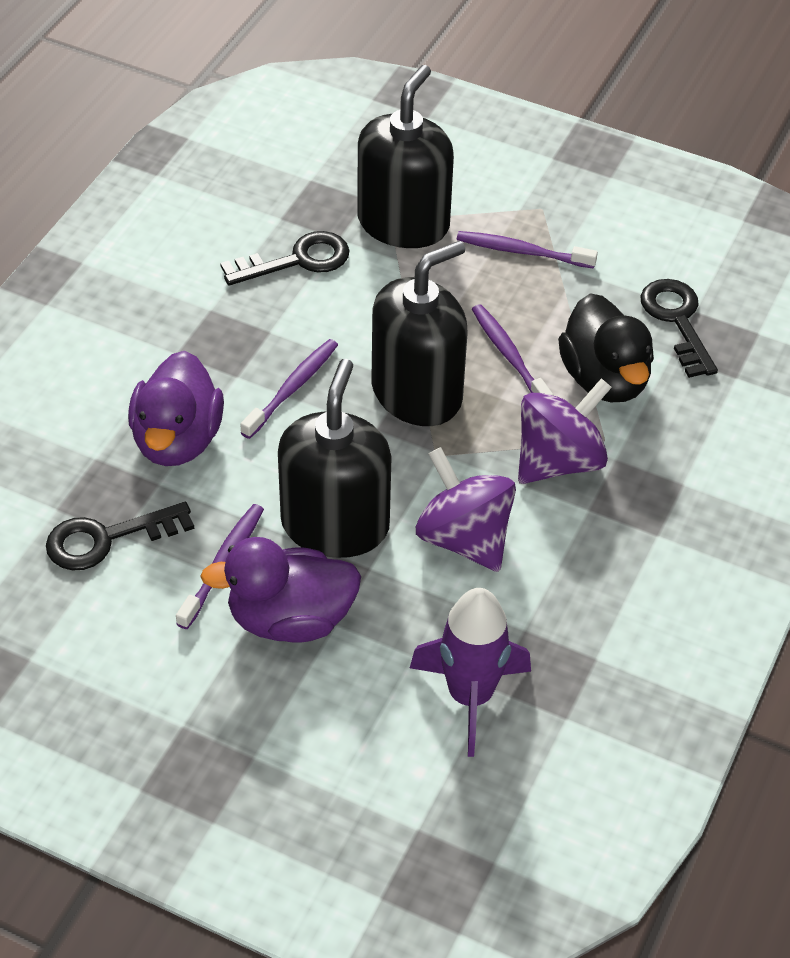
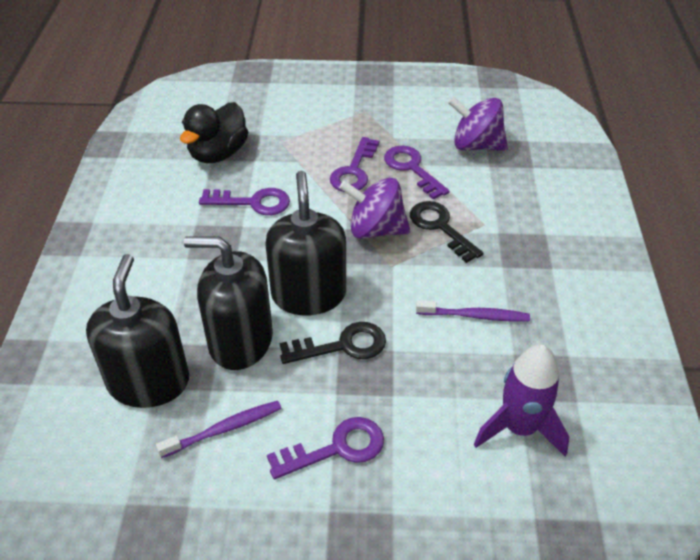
black key: 3 -> 2
purple duck: 2 -> 0
purple key: 0 -> 4
purple toothbrush: 4 -> 2

